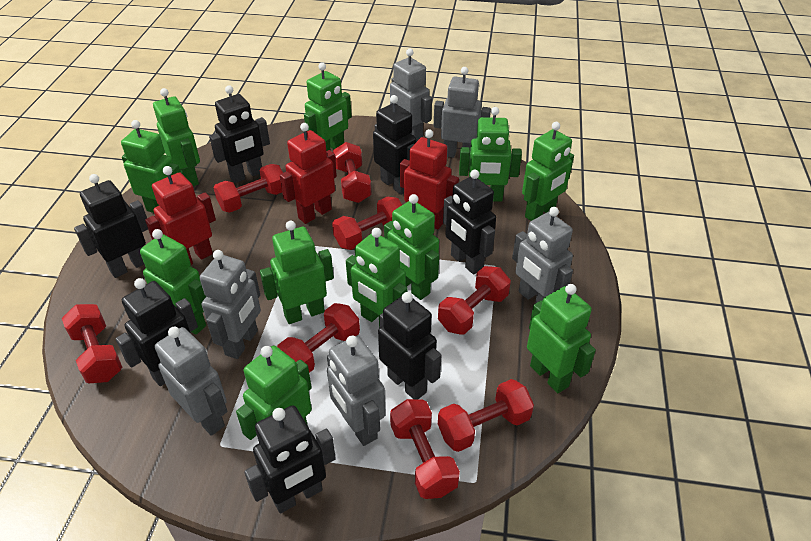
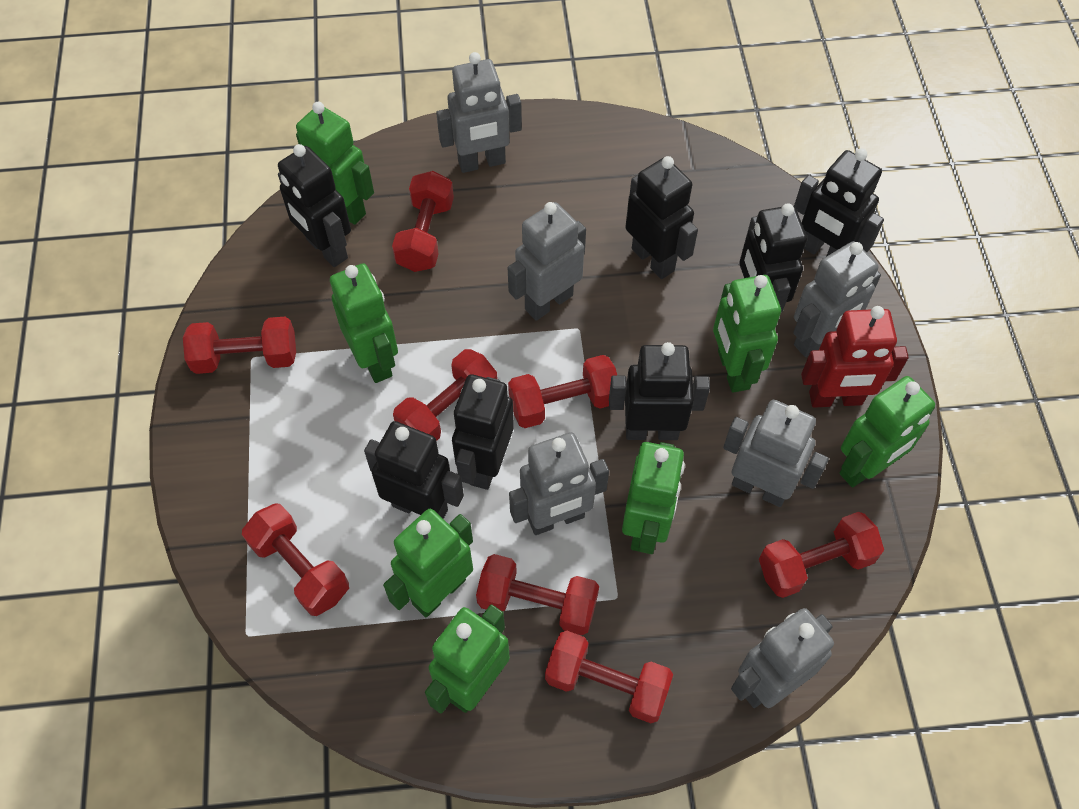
green robot: 11 -> 7
red robot: 3 -> 1

